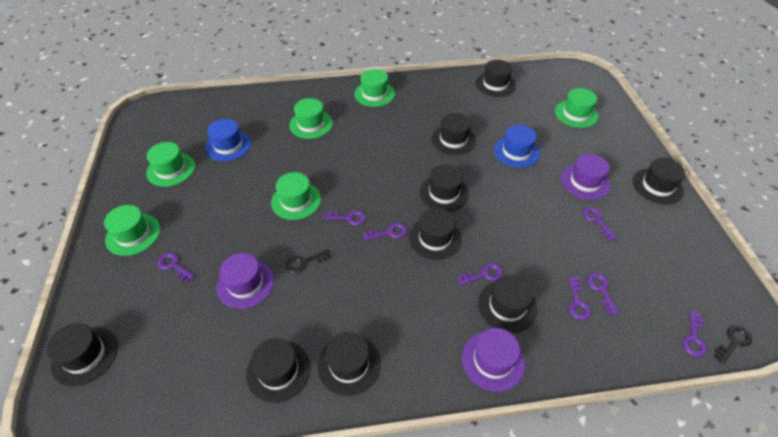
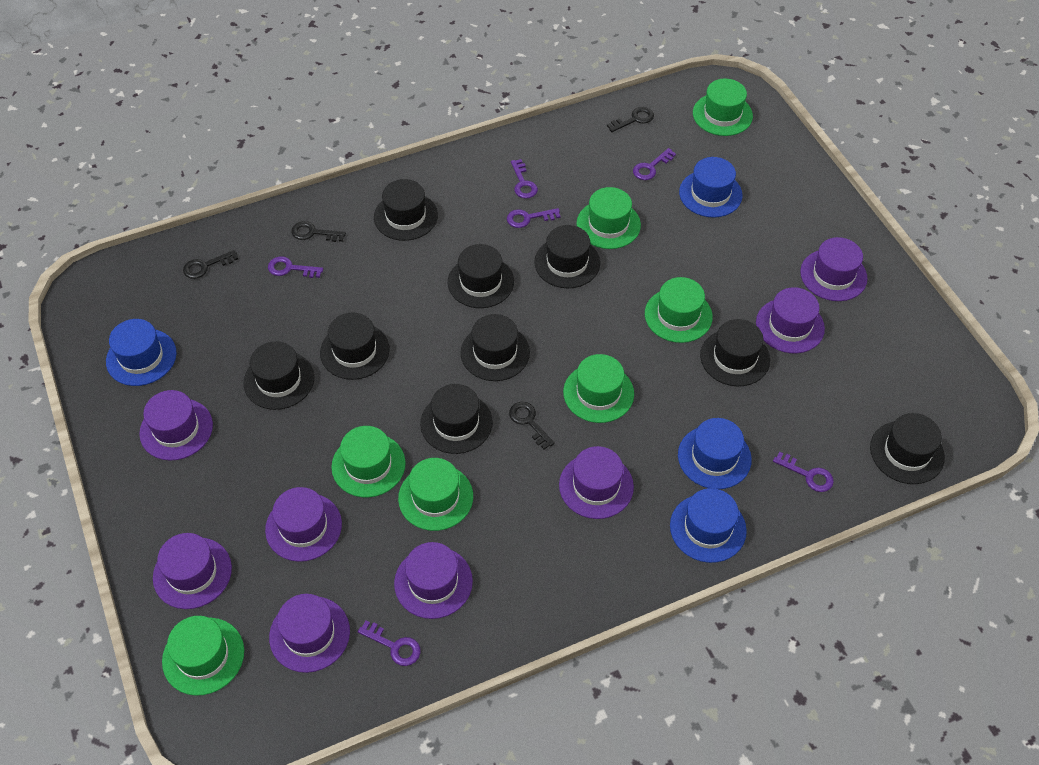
black key: 2 -> 4
blue hat: 2 -> 4
green hat: 6 -> 7
purple hat: 3 -> 8
purple key: 8 -> 6

